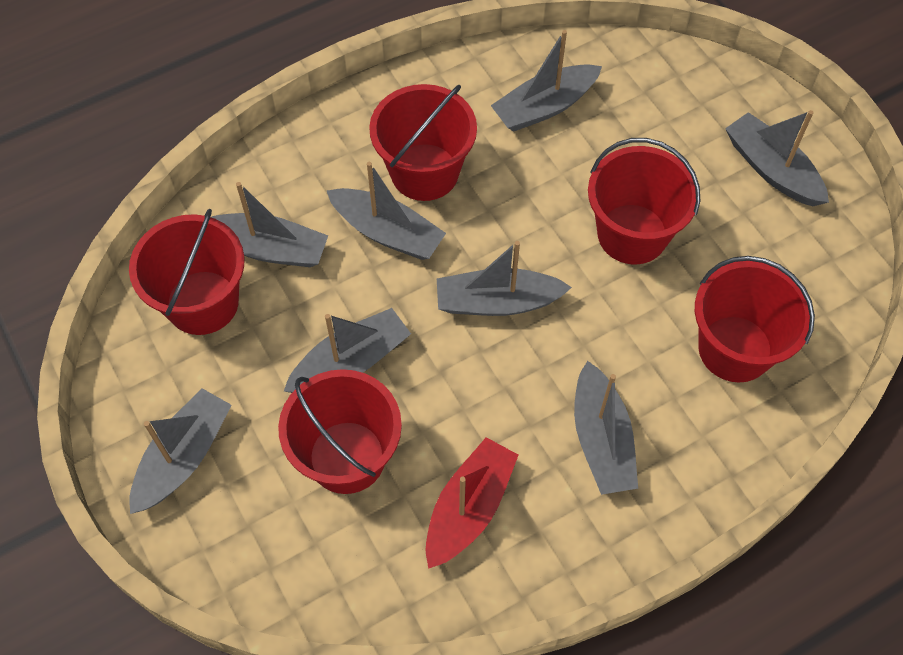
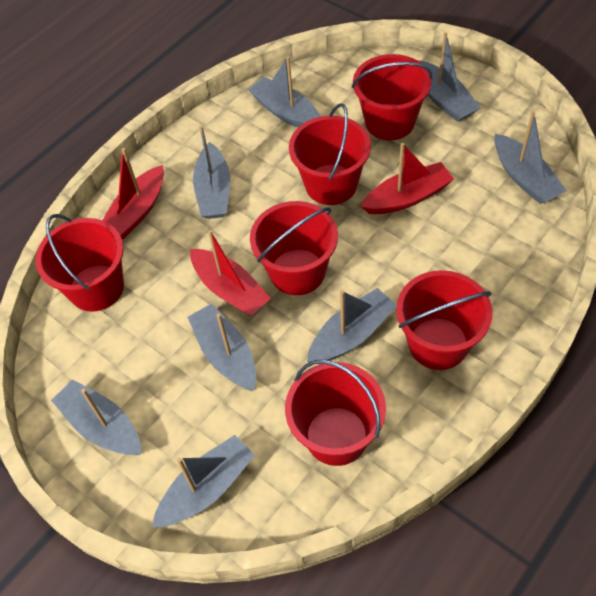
red boat: 1 -> 3
red bucket: 5 -> 6

